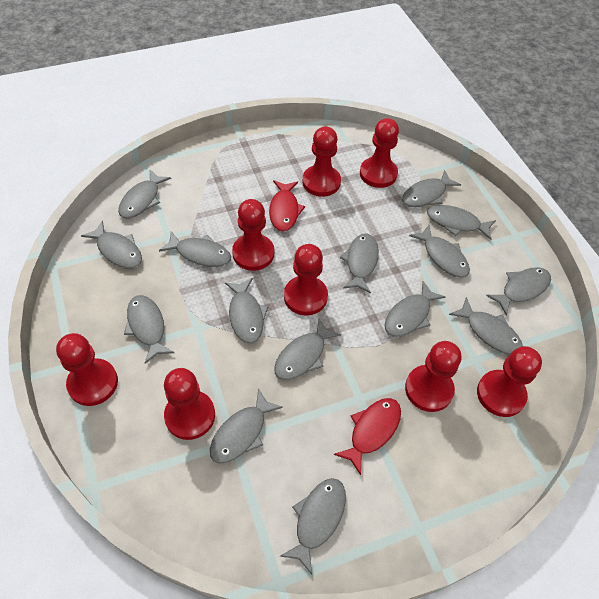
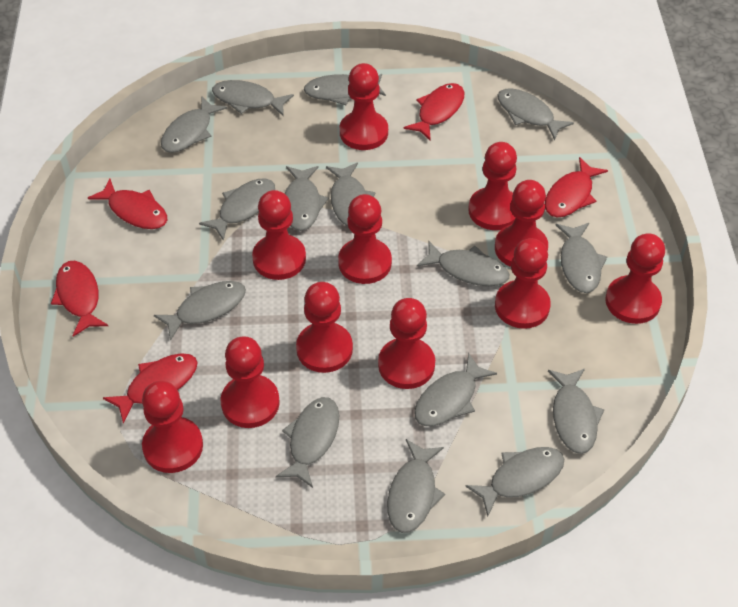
red fish: 2 -> 5
red pawn: 8 -> 11

